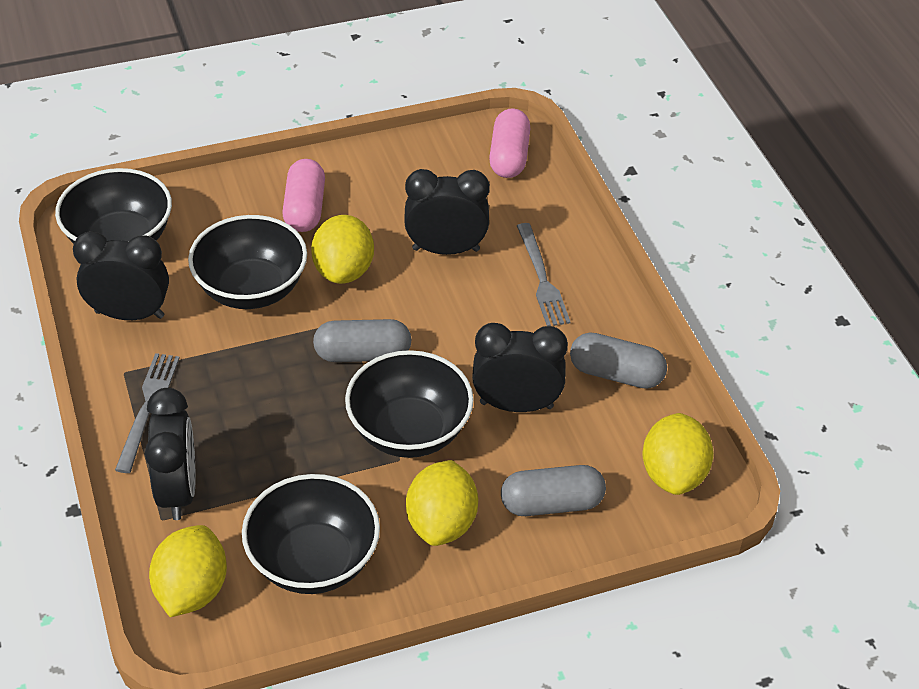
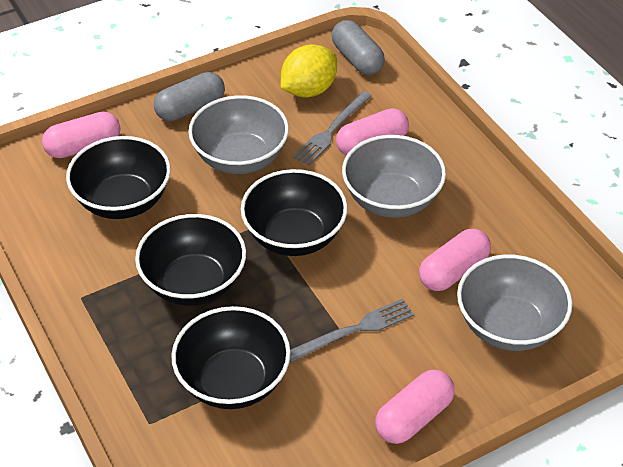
black clock: 4 -> 0
grey bowl: 0 -> 3
grey capsule: 3 -> 2
pink capsule: 2 -> 4
yellow lemon: 4 -> 1

